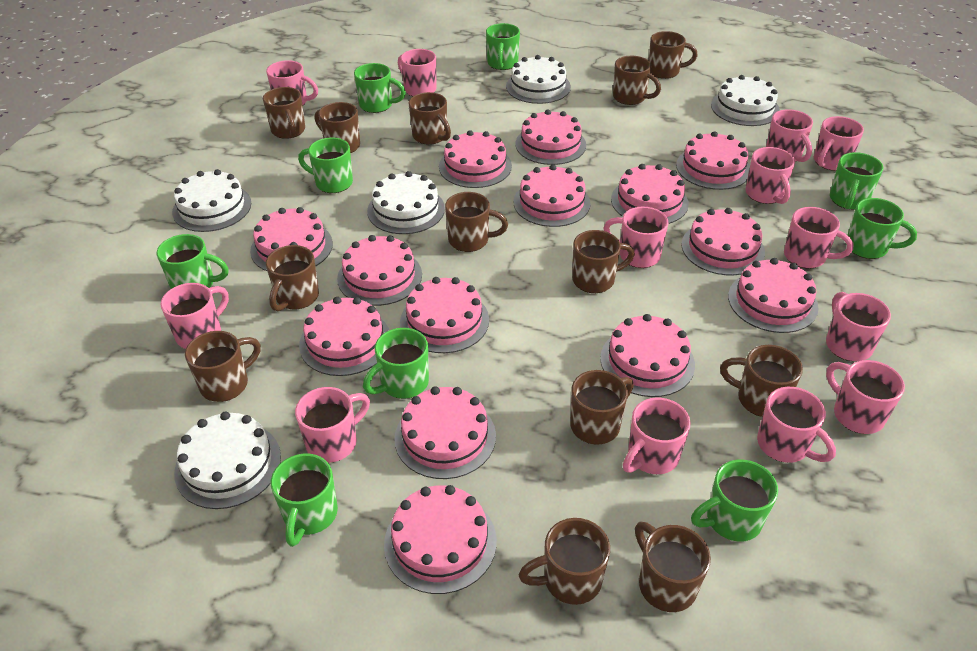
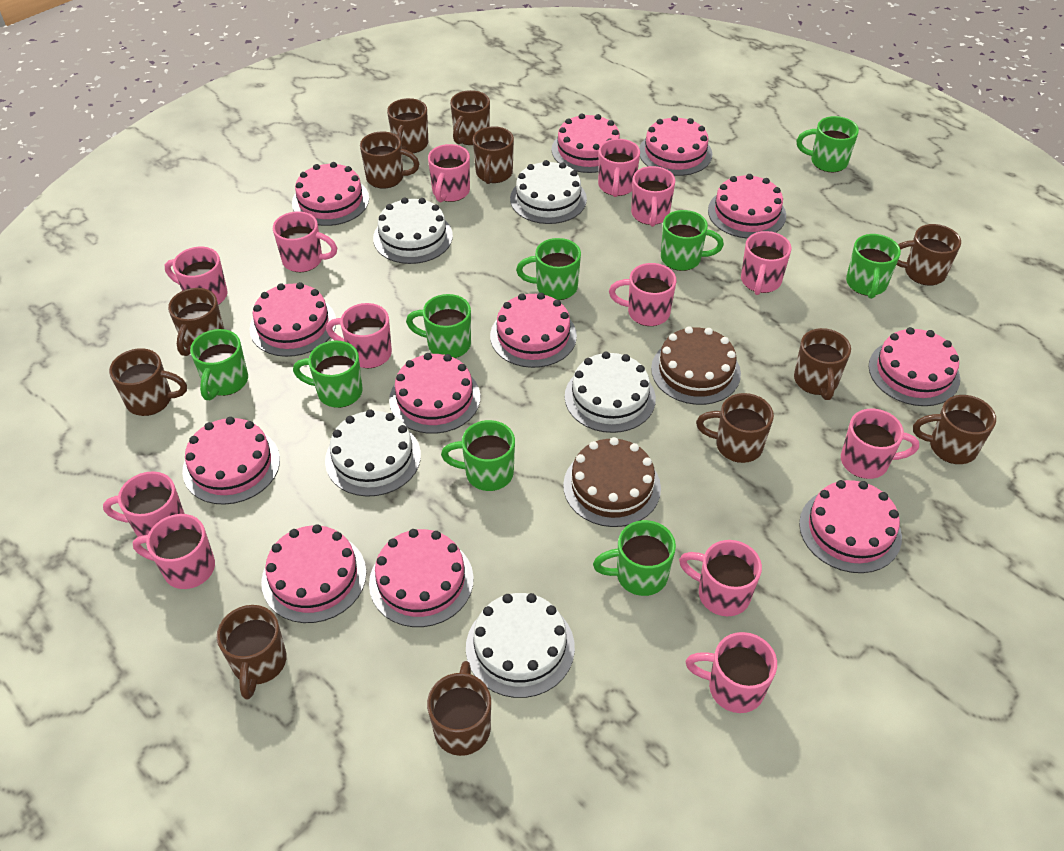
brown cake: 0 -> 2
brown mug: 13 -> 12
pink cake: 14 -> 12

